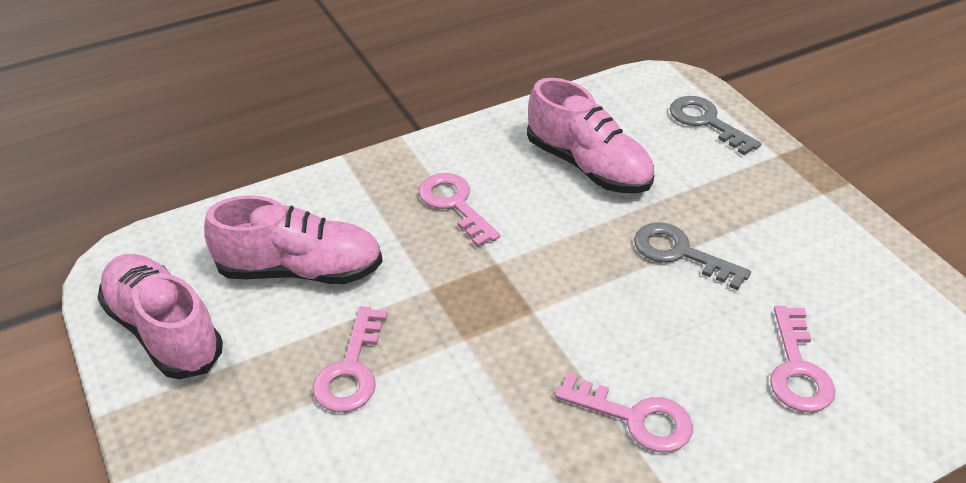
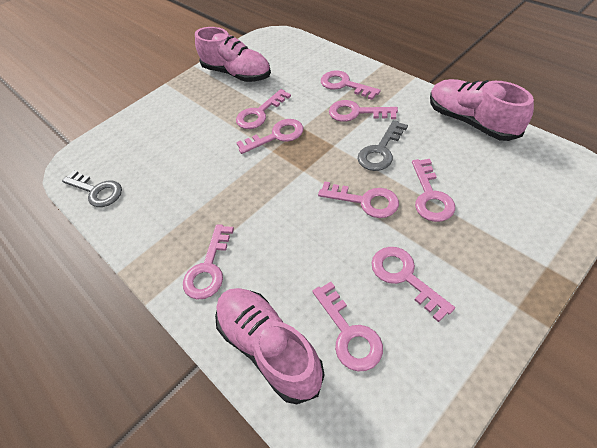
pink key: 4 -> 9

